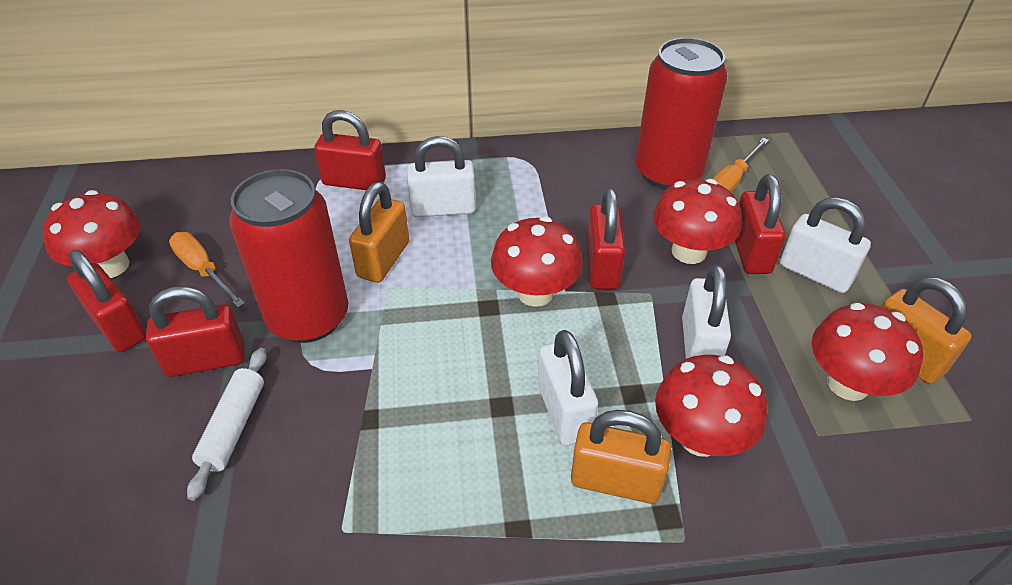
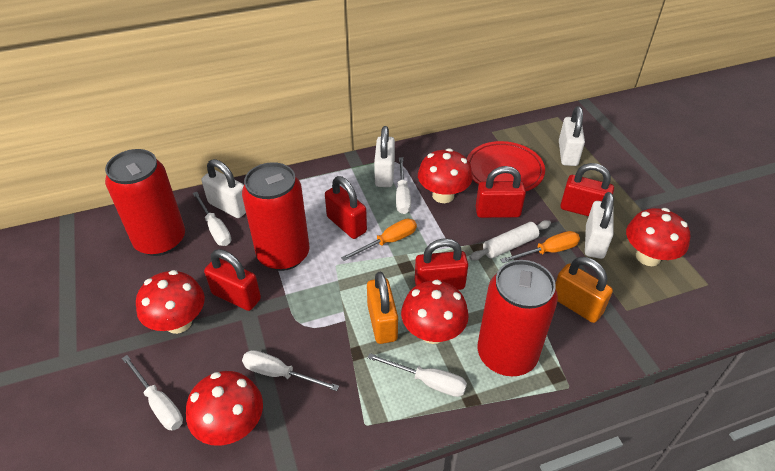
orange padlock: 3 -> 2
red can: 2 -> 3
red plate: 0 -> 1
white screwdriver: 0 -> 5

